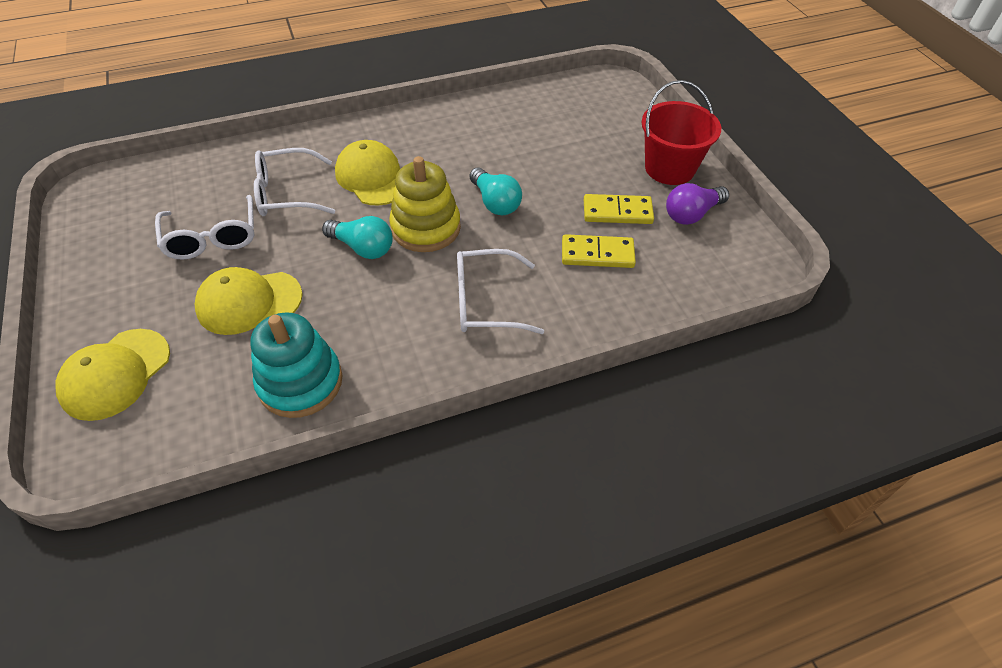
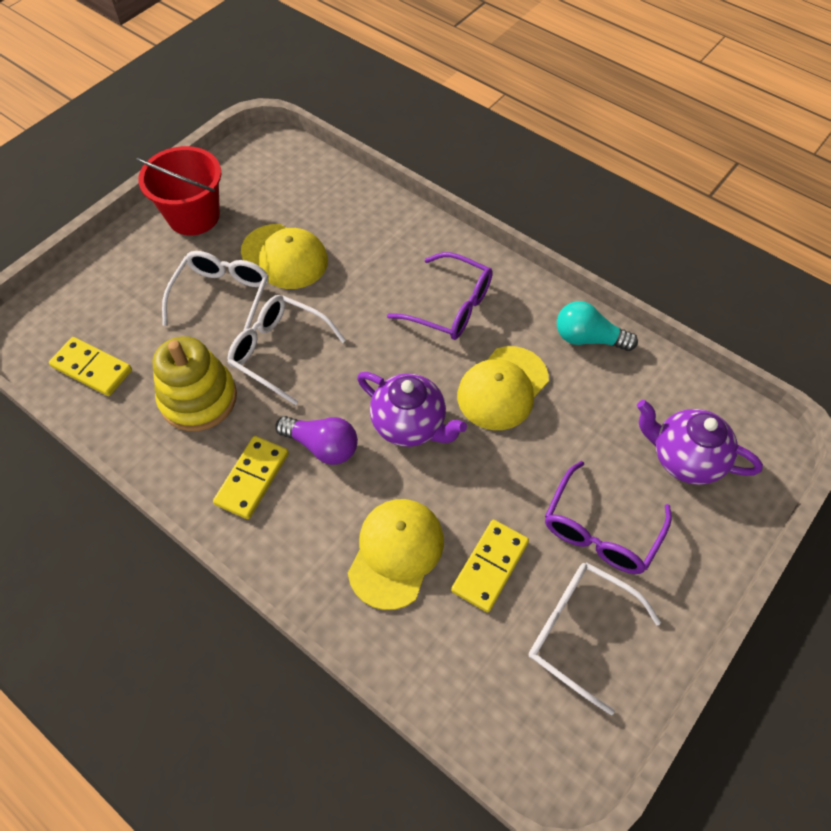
purple glasses: 0 -> 2
purple teapot: 0 -> 2
turquoise light bulb: 2 -> 1
turquoise stacking toy: 1 -> 0
yellow domino: 2 -> 3

